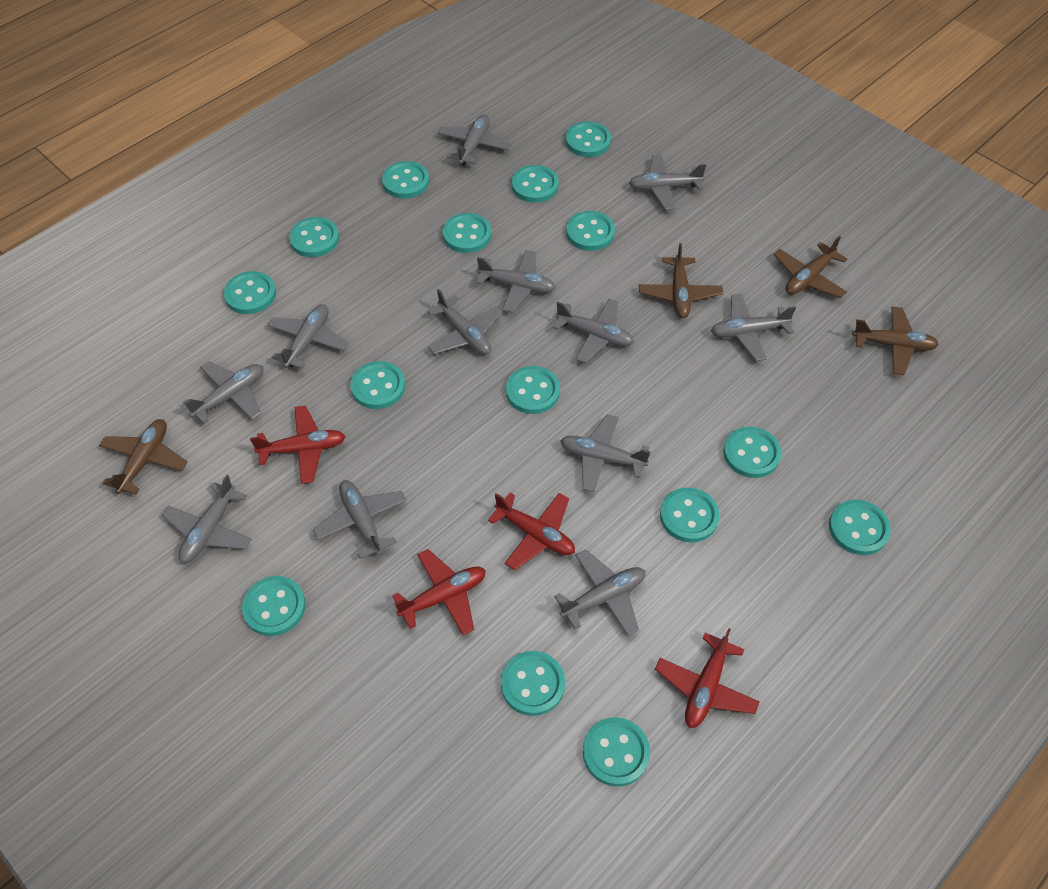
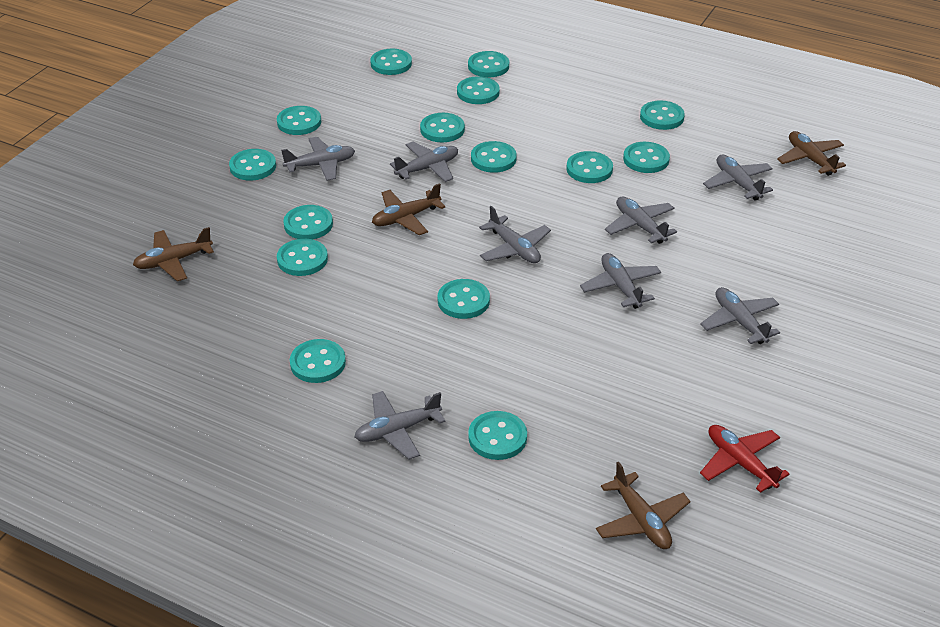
grey plane: 12 -> 8
red plane: 4 -> 1

